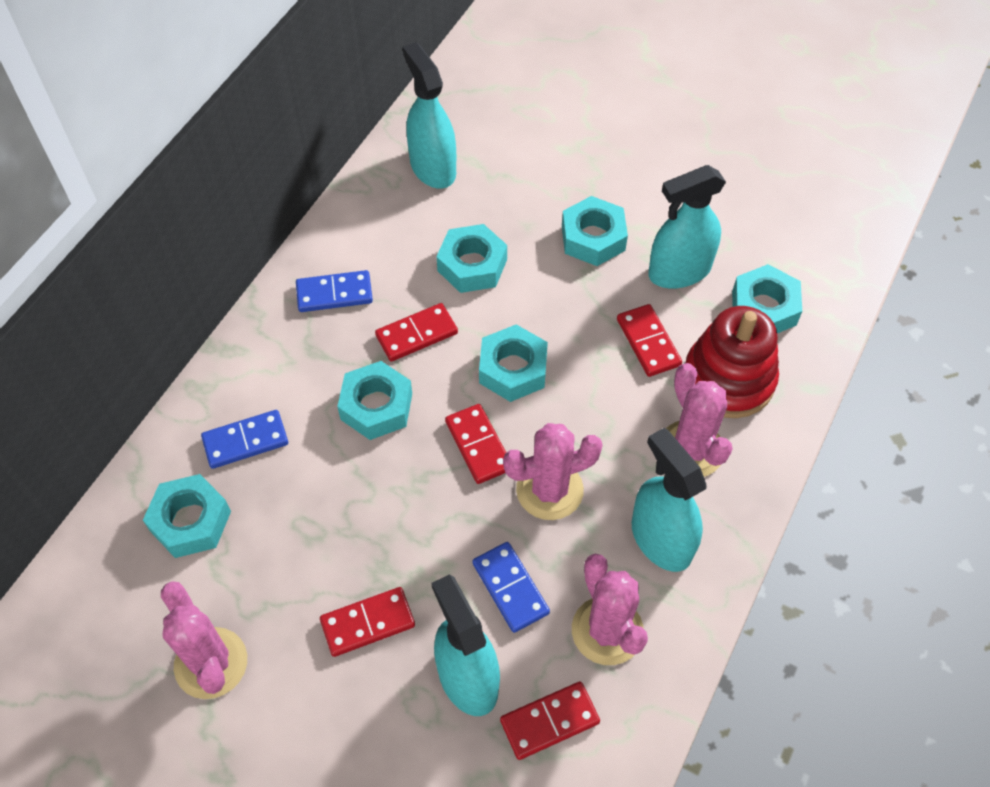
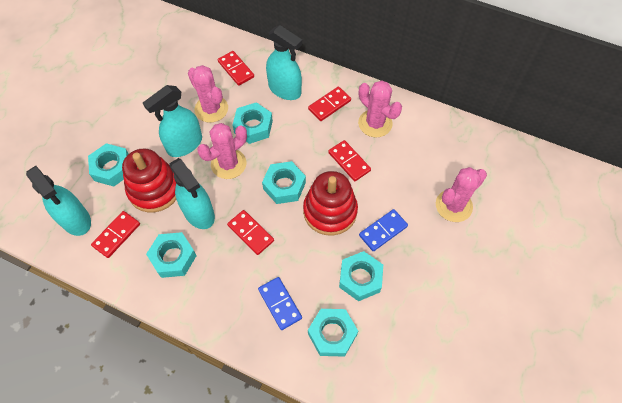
blue domino: 3 -> 2
red stacking toy: 1 -> 2

